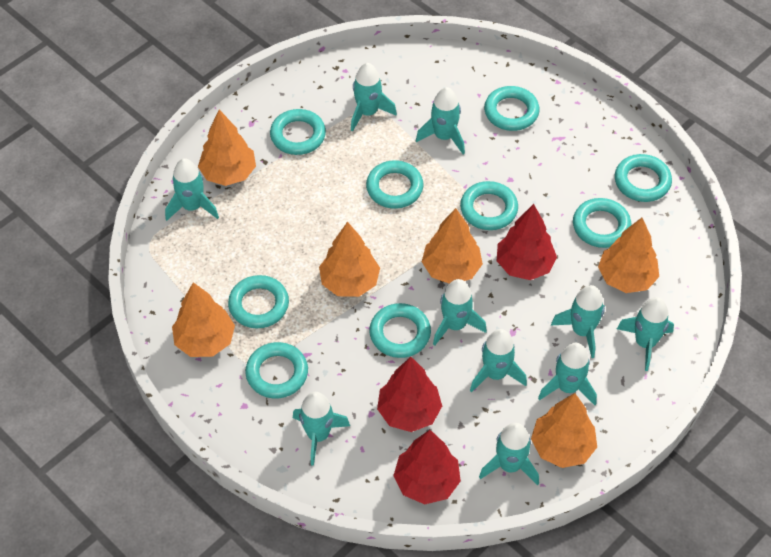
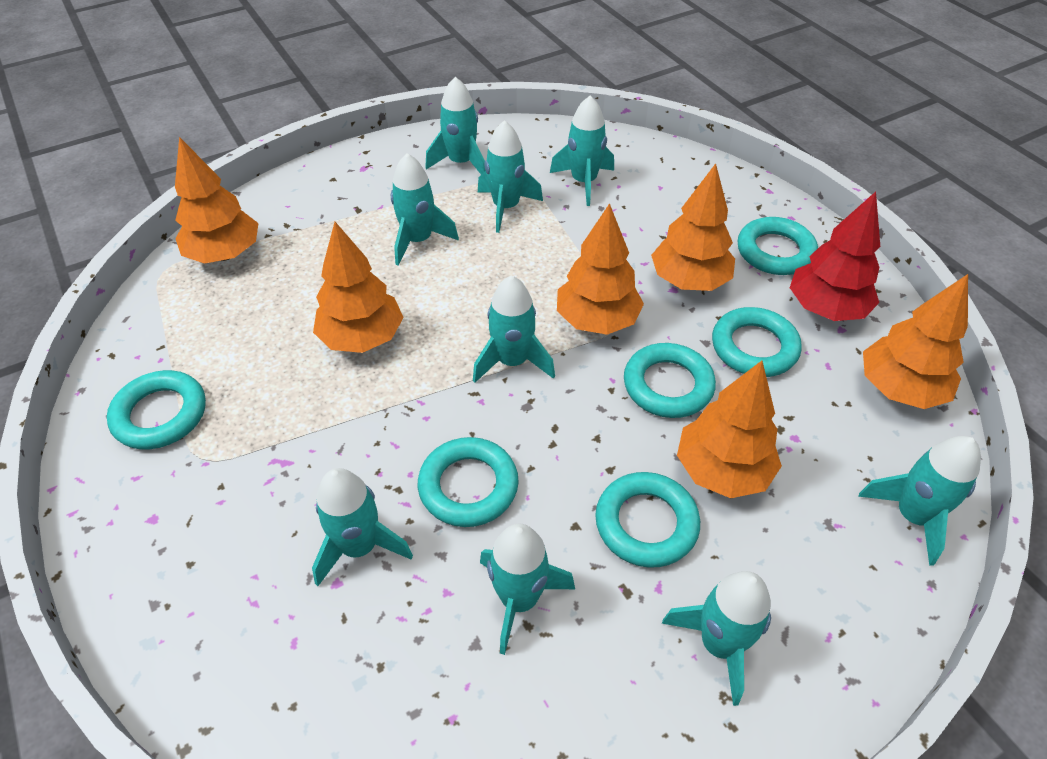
red tree: 3 -> 1
turquoise ring: 9 -> 6
turquoise rocket: 10 -> 9

